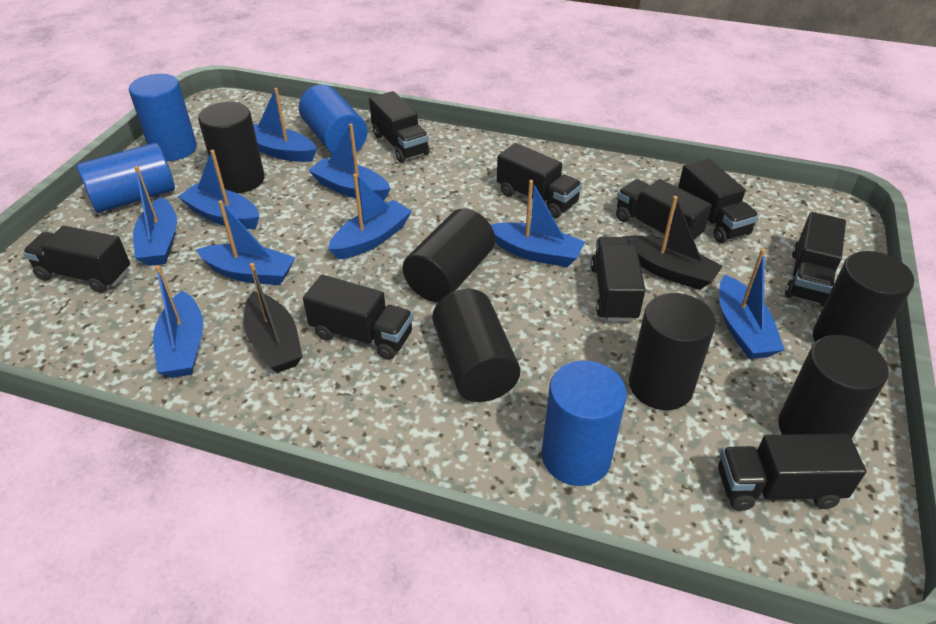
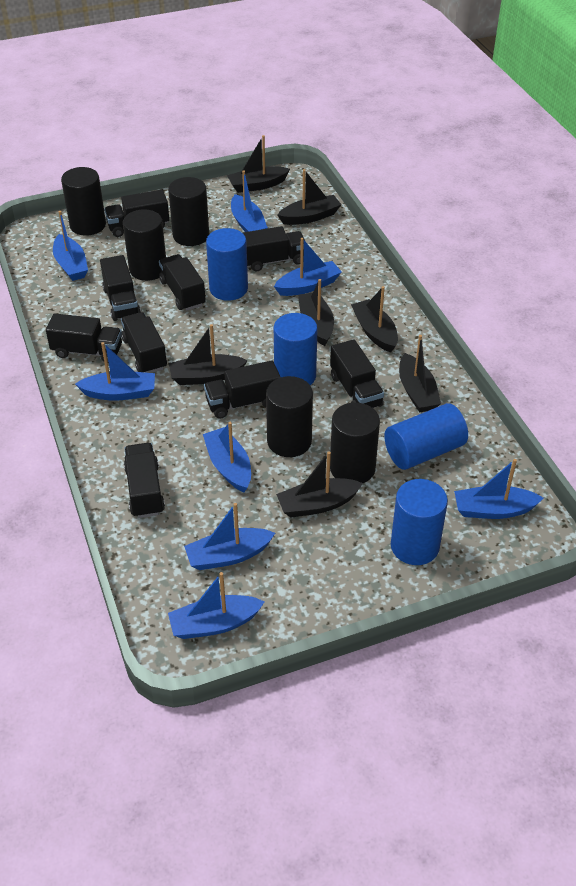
black boat: 2 -> 7
black cylinder: 6 -> 5
blue boat: 9 -> 8

